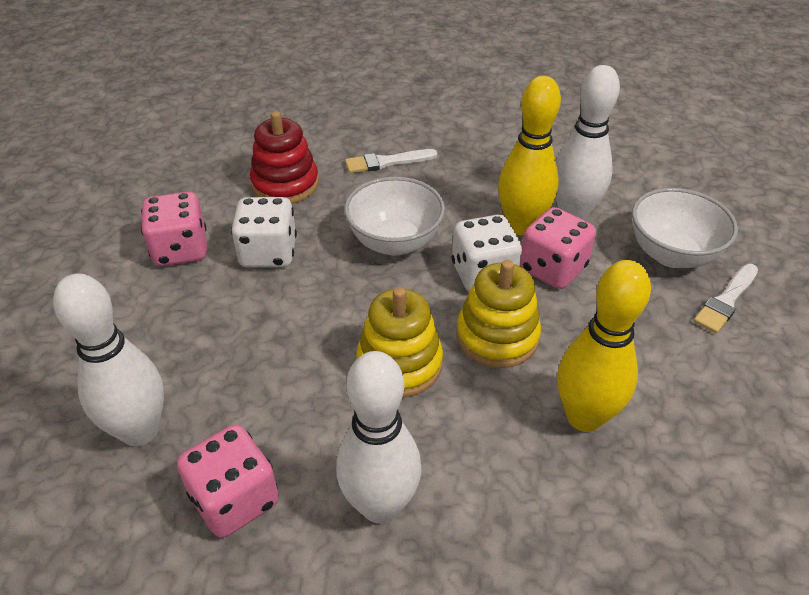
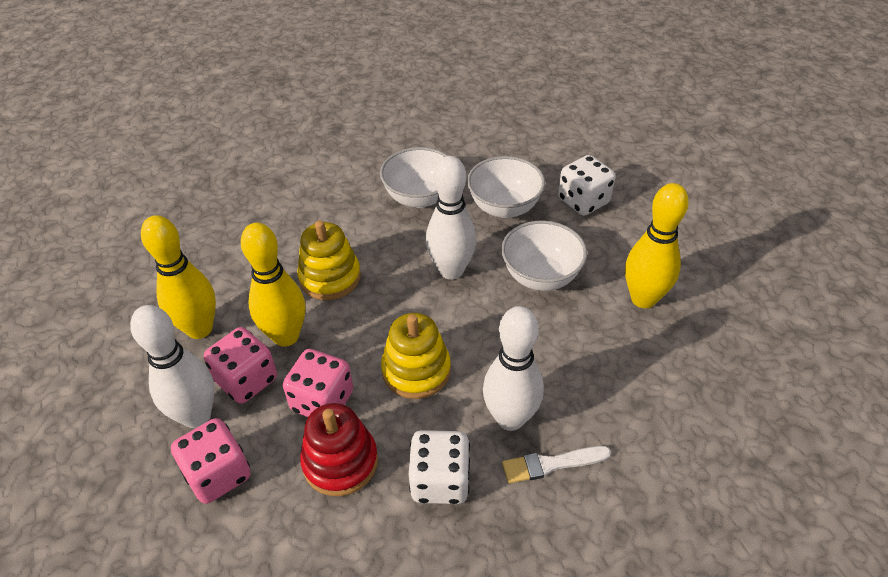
white bowl: 2 -> 3
white brush: 2 -> 1
yellow bowling pin: 2 -> 3

